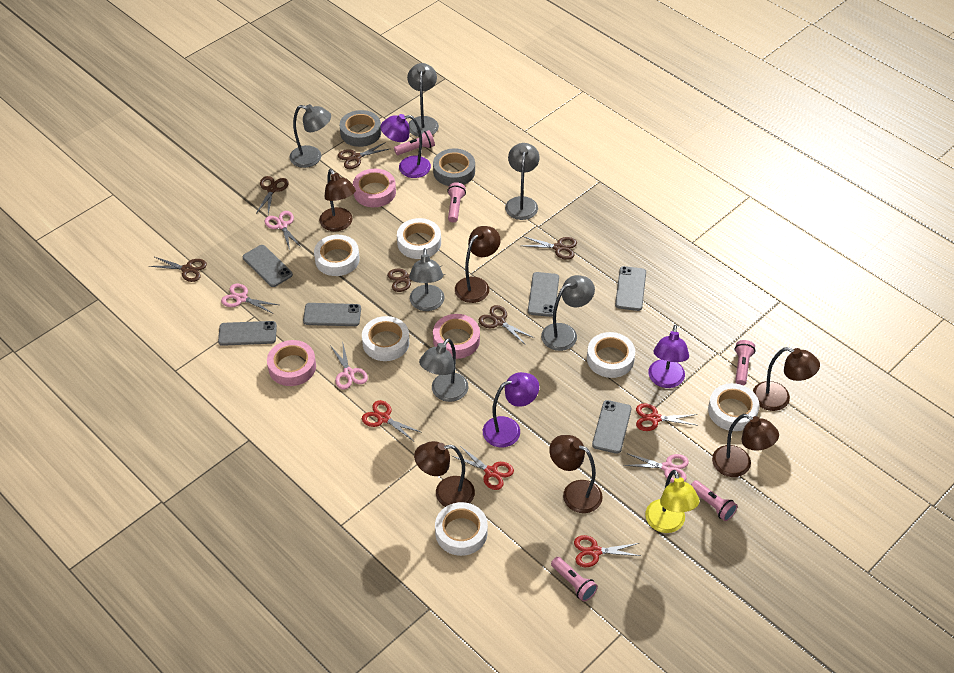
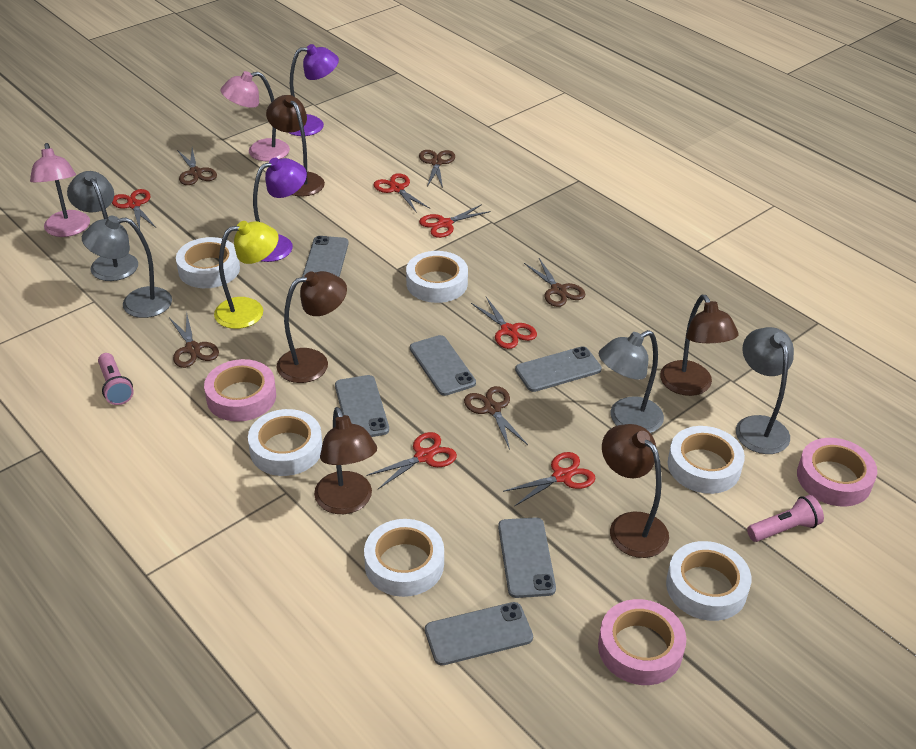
brown lamp: 6 -> 5
brown scissors: 6 -> 5
grey lamp: 6 -> 4
grey tape: 2 -> 0
pink flashlight: 5 -> 2
pink lamp: 0 -> 2
pink scissors: 4 -> 0
purple lamp: 3 -> 2
red scissors: 4 -> 6

